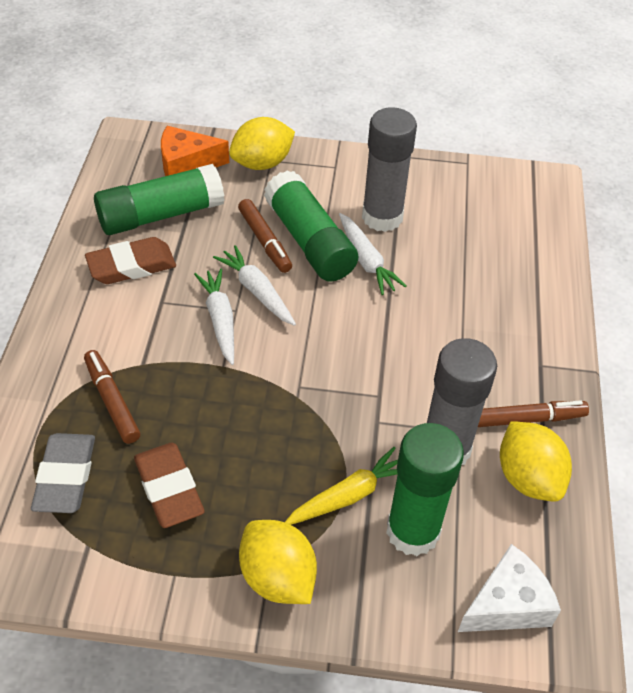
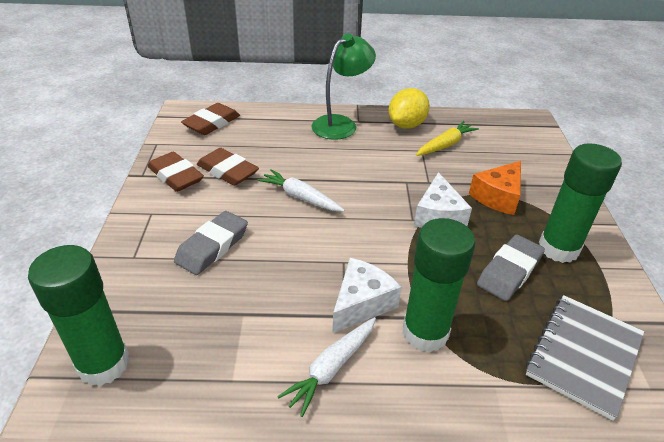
brown eraser: 2 -> 3
brown marker: 3 -> 0
green lamp: 0 -> 1
grey eraser: 1 -> 2
grey glue stick: 2 -> 0
grey notebook: 0 -> 1
white carrot: 3 -> 2
white cheese: 1 -> 2
yellow lemon: 3 -> 1

